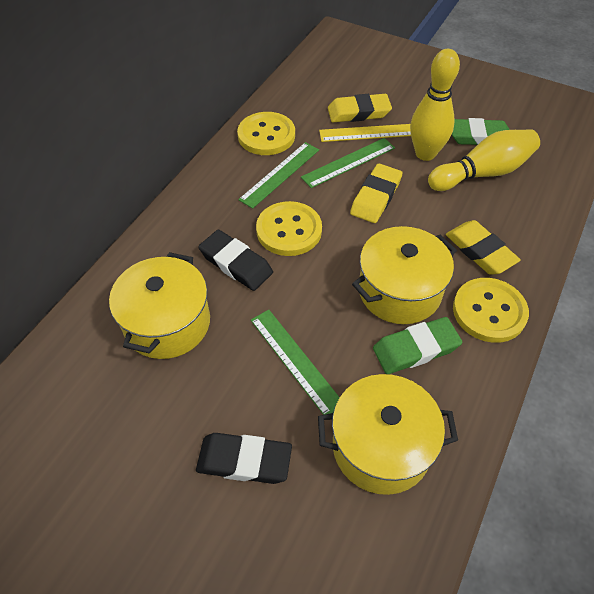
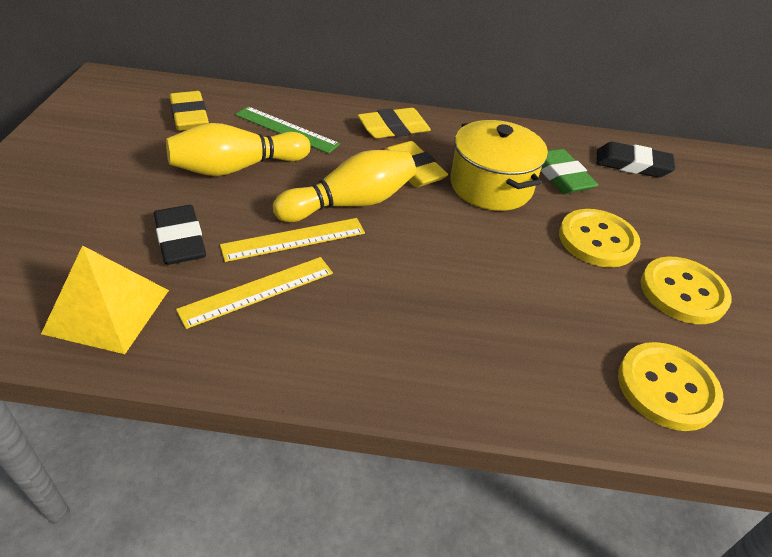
green eraser: 2 -> 1
green ruler: 3 -> 1
yellow pot: 3 -> 1
yellow pyramid: 0 -> 1
yellow ruler: 1 -> 2

